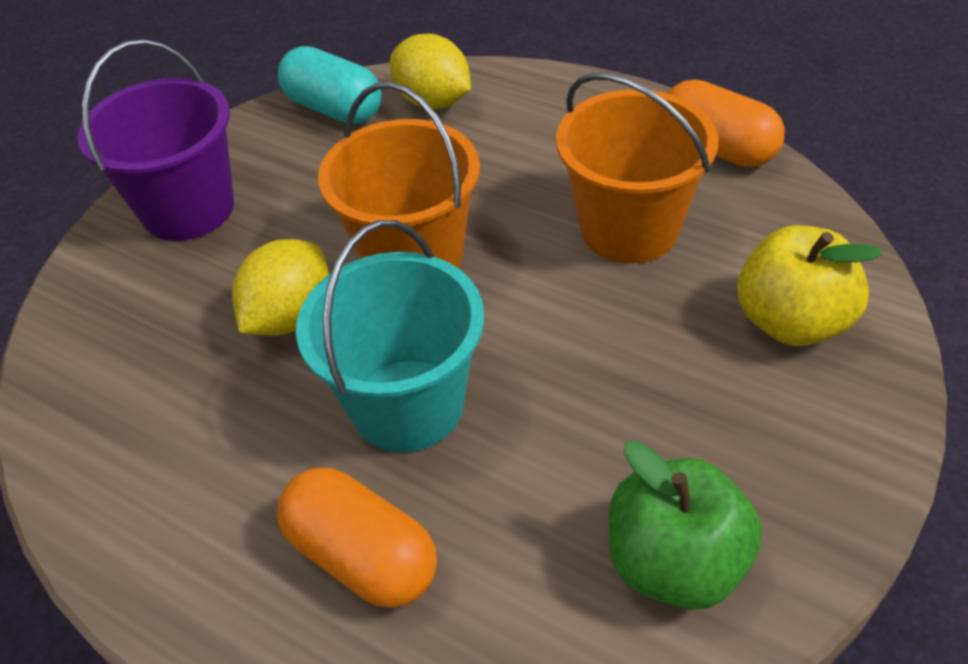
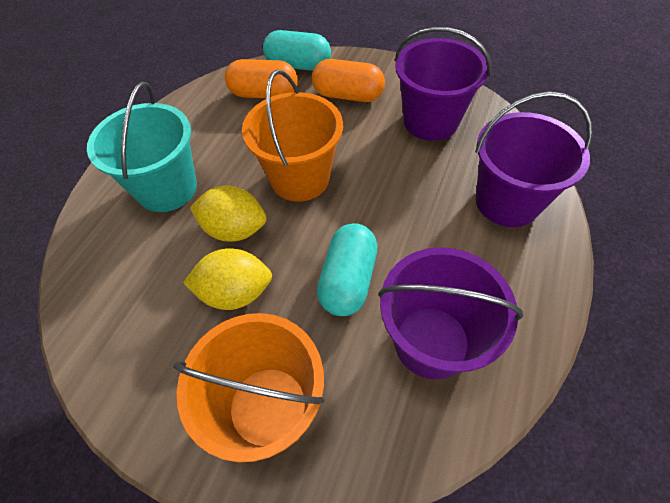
green apple: 1 -> 0
purple bucket: 1 -> 3
turquoise capsule: 1 -> 2
yellow apple: 1 -> 0

